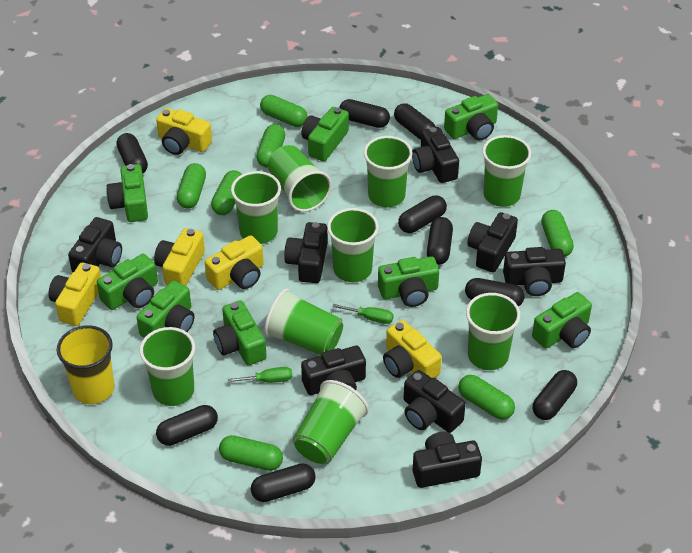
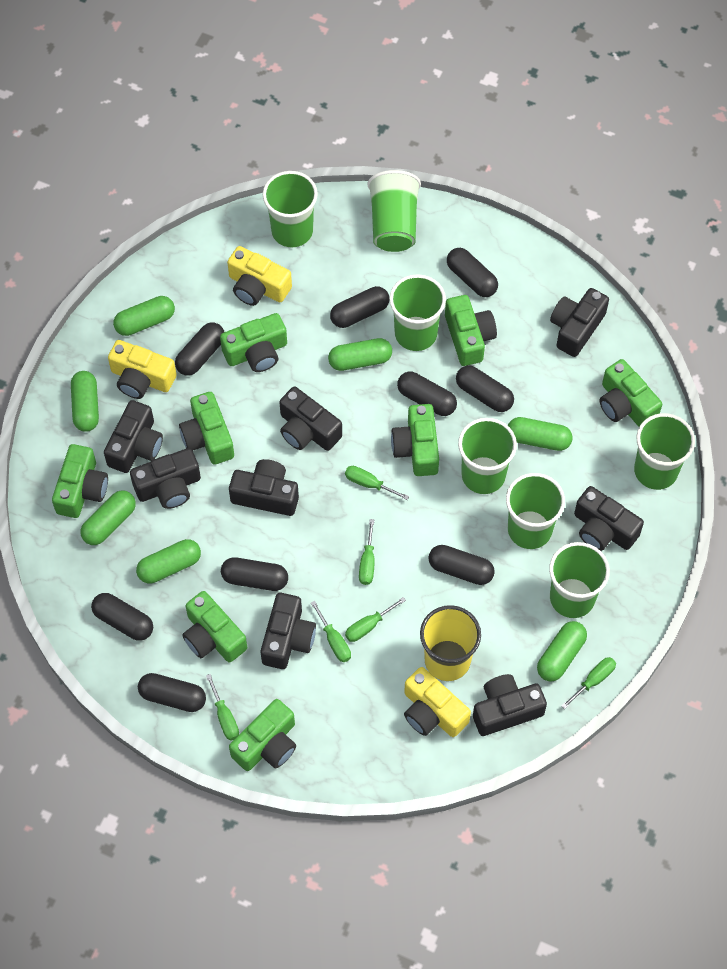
green cup: 9 -> 7
green screwdriver: 2 -> 6
yellow camera: 5 -> 3

